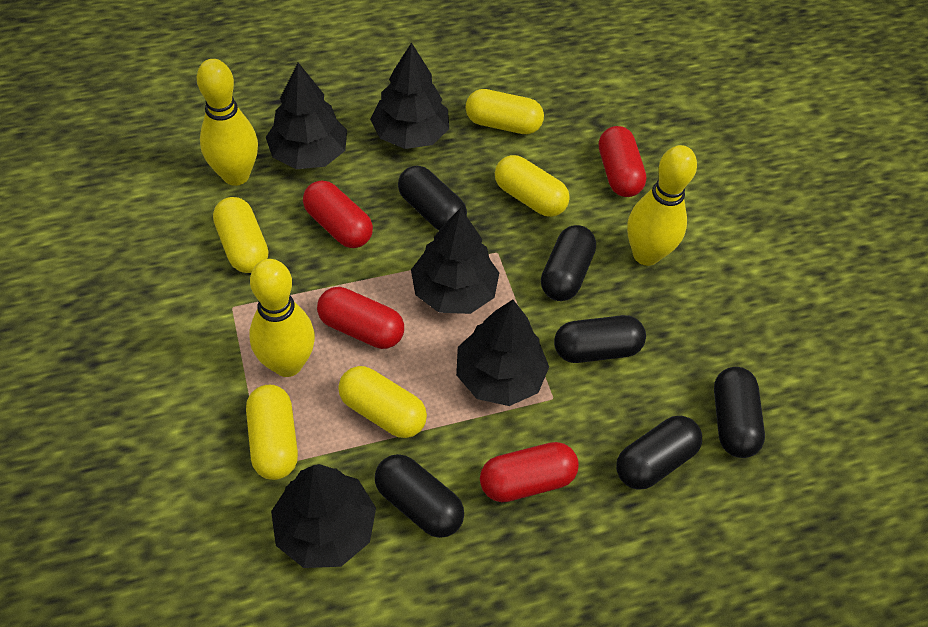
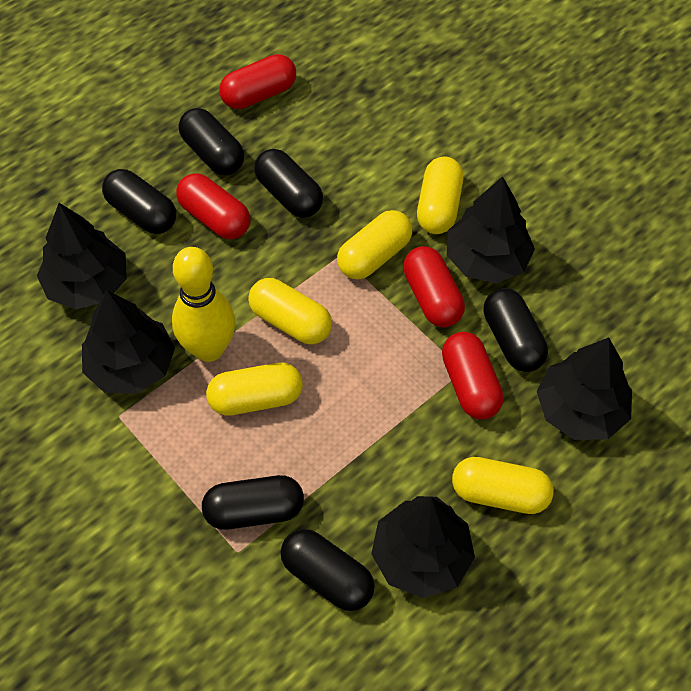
yellow bowling pin: 3 -> 1

